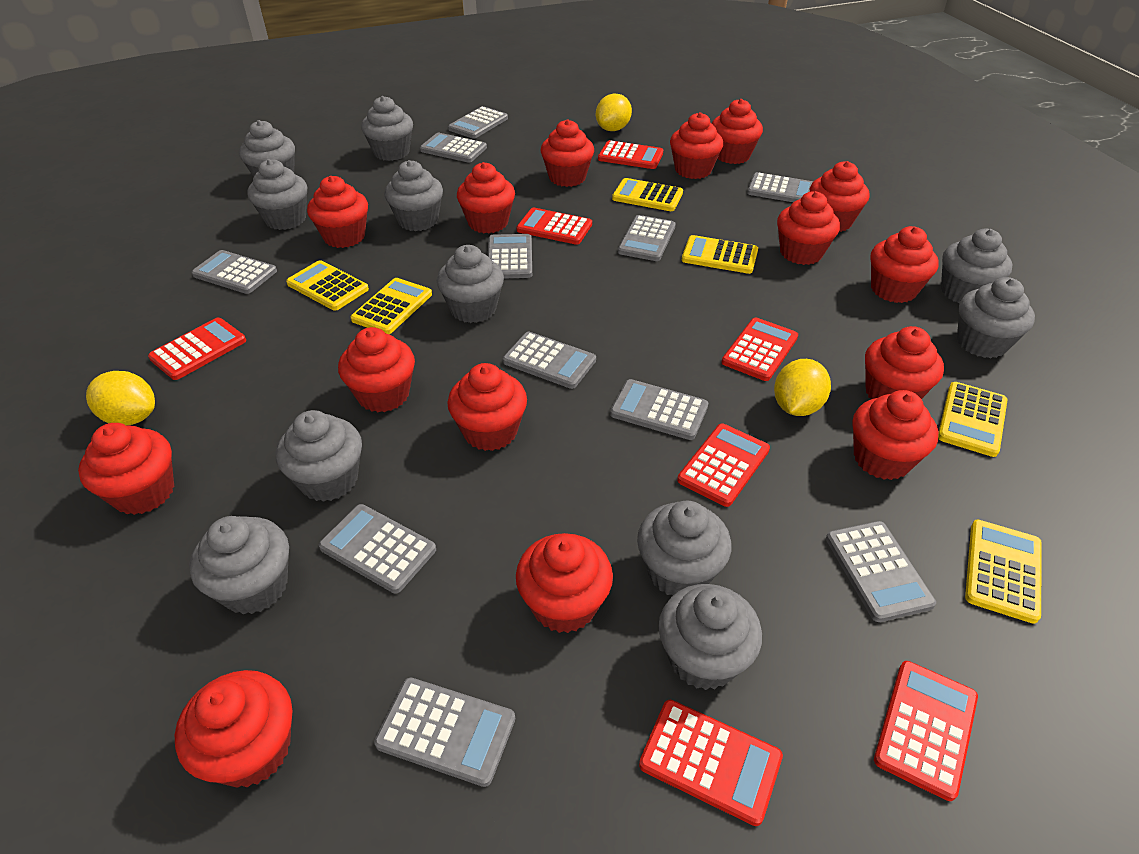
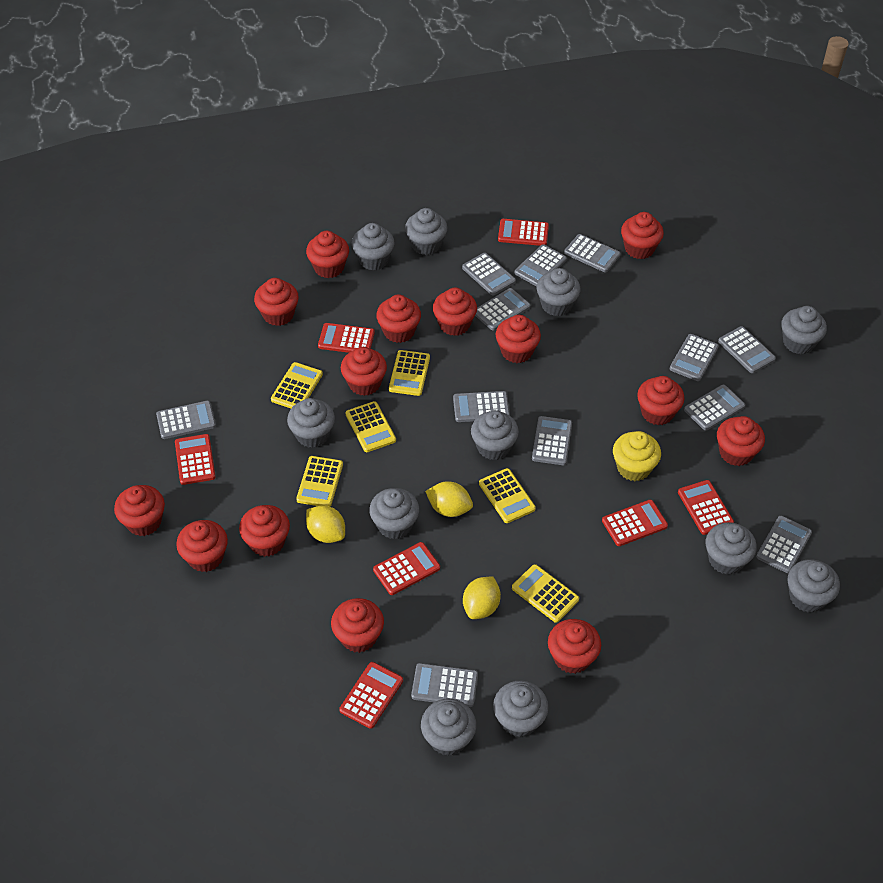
grey calculator: 11 -> 12
red cupcake: 15 -> 14
yellow cupcake: 0 -> 1

